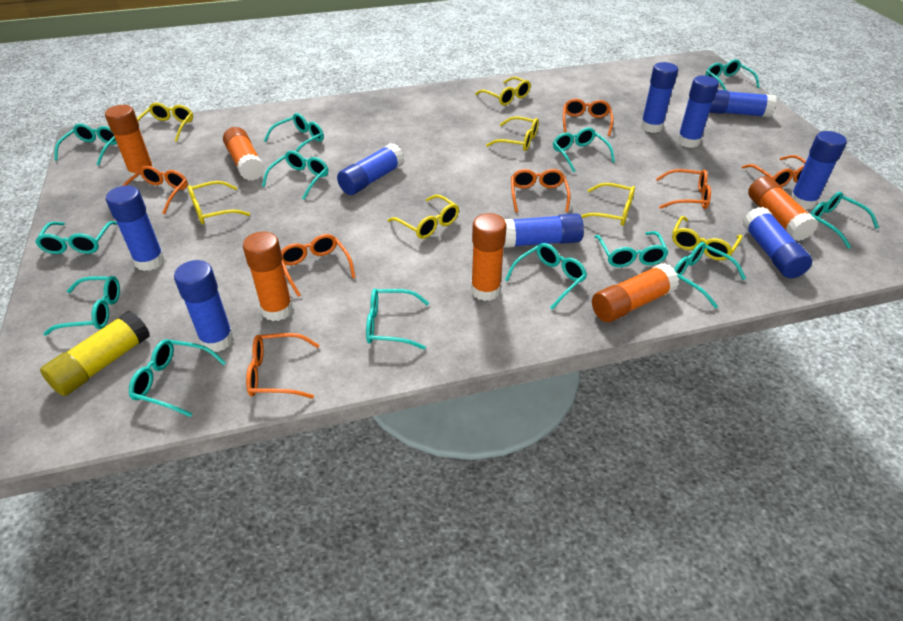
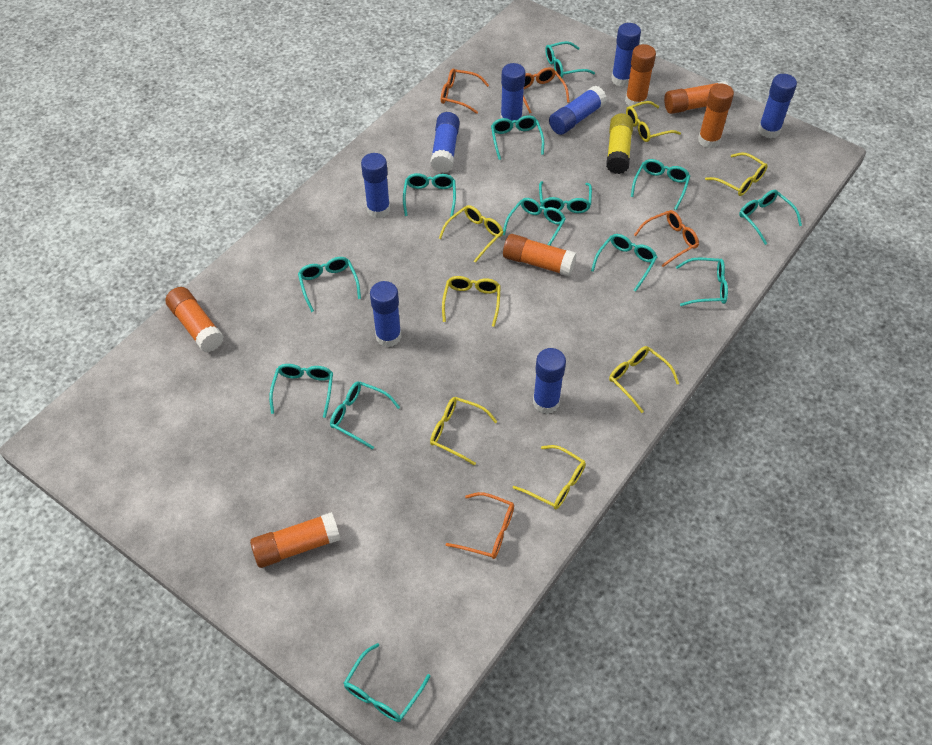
blue glue stick: 9 -> 8
orange glasses: 7 -> 4

